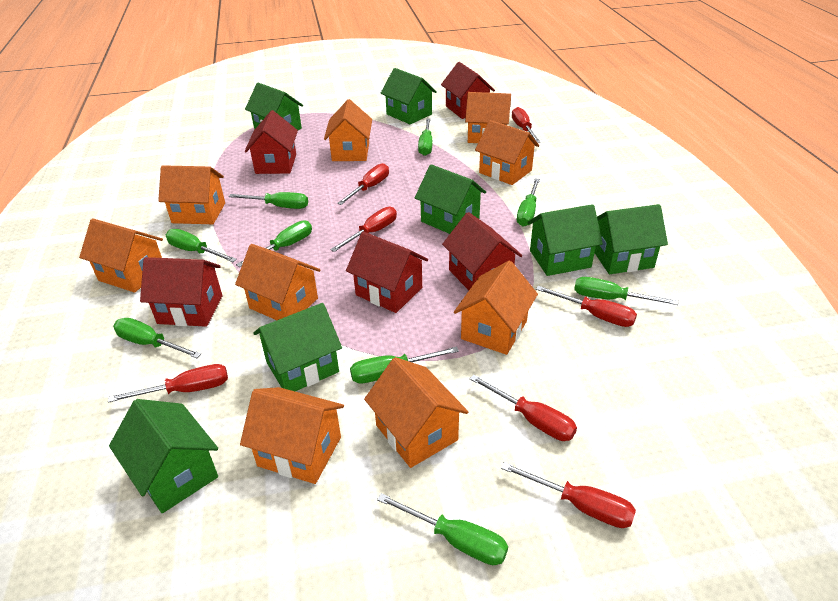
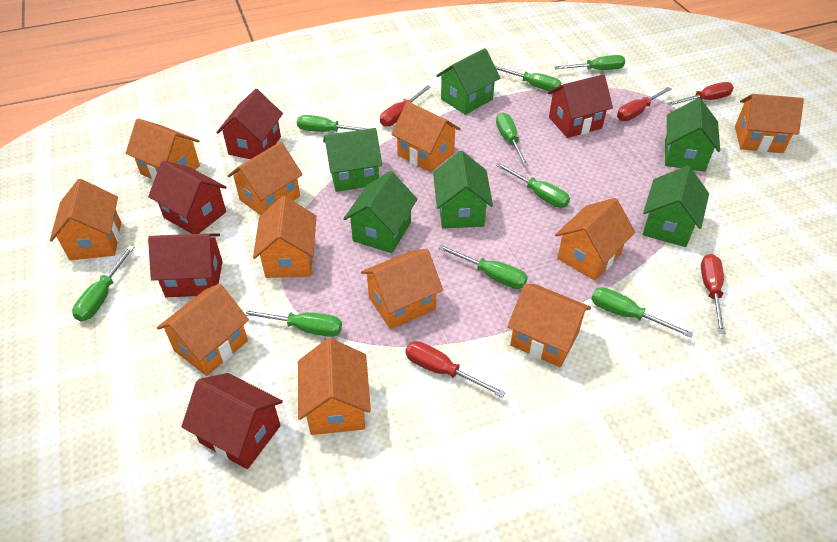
green house: 7 -> 6
orange house: 9 -> 11
red screwdriver: 7 -> 5

